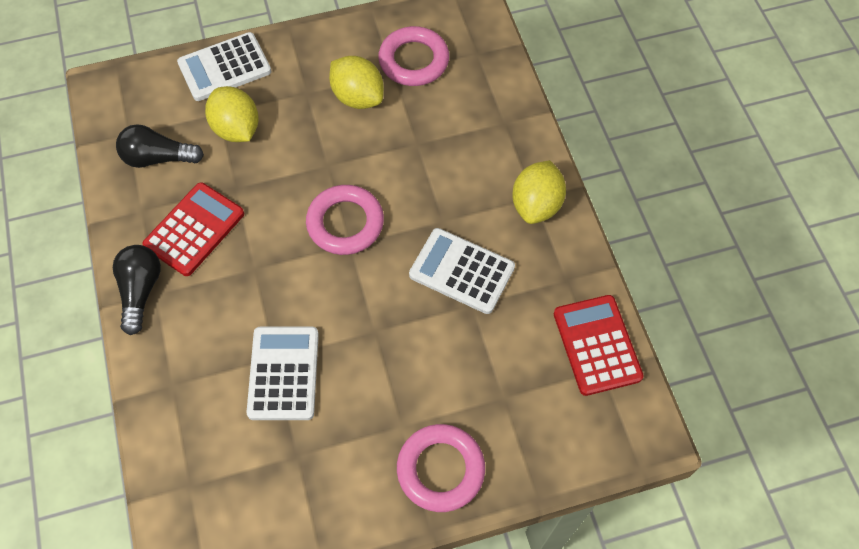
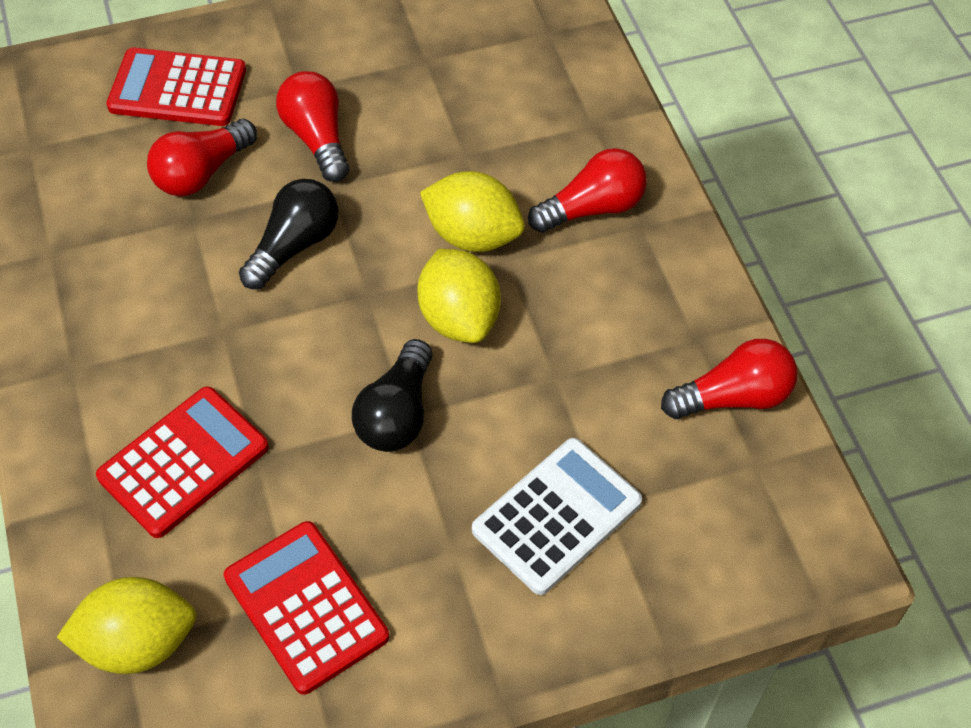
pink ring: 3 -> 0
red calculator: 2 -> 3
red light bulb: 0 -> 4
white calculator: 3 -> 1

